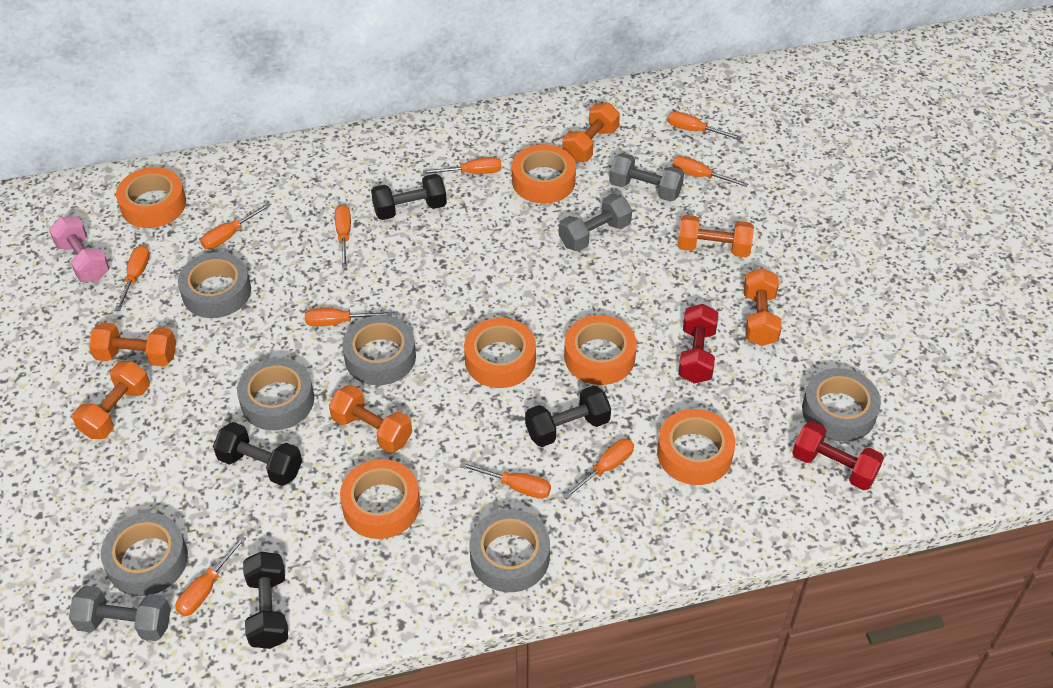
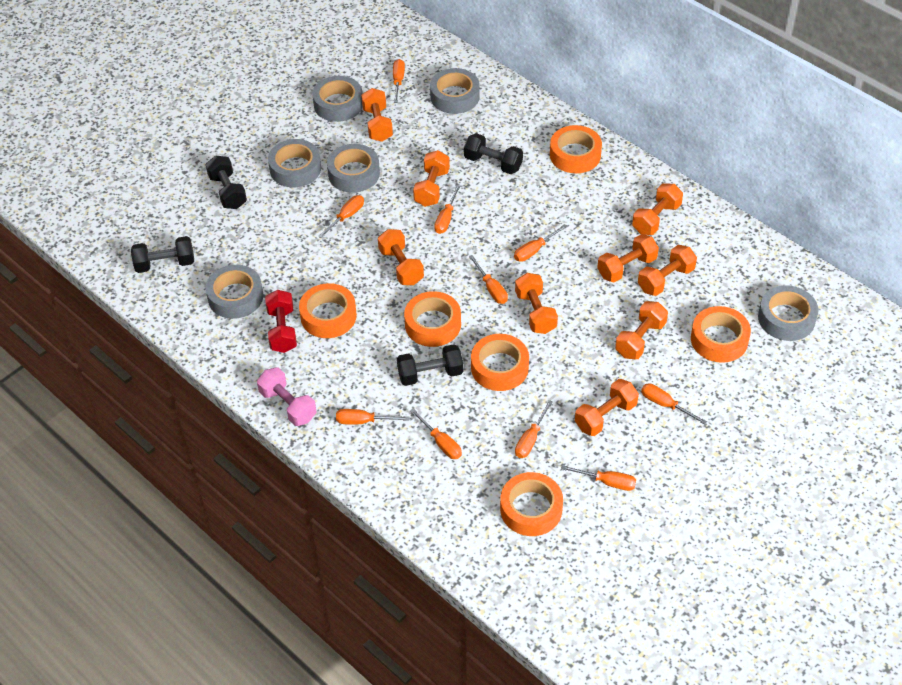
grey dumbbell: 3 -> 0
orange dumbbell: 6 -> 9
red dumbbell: 2 -> 1

